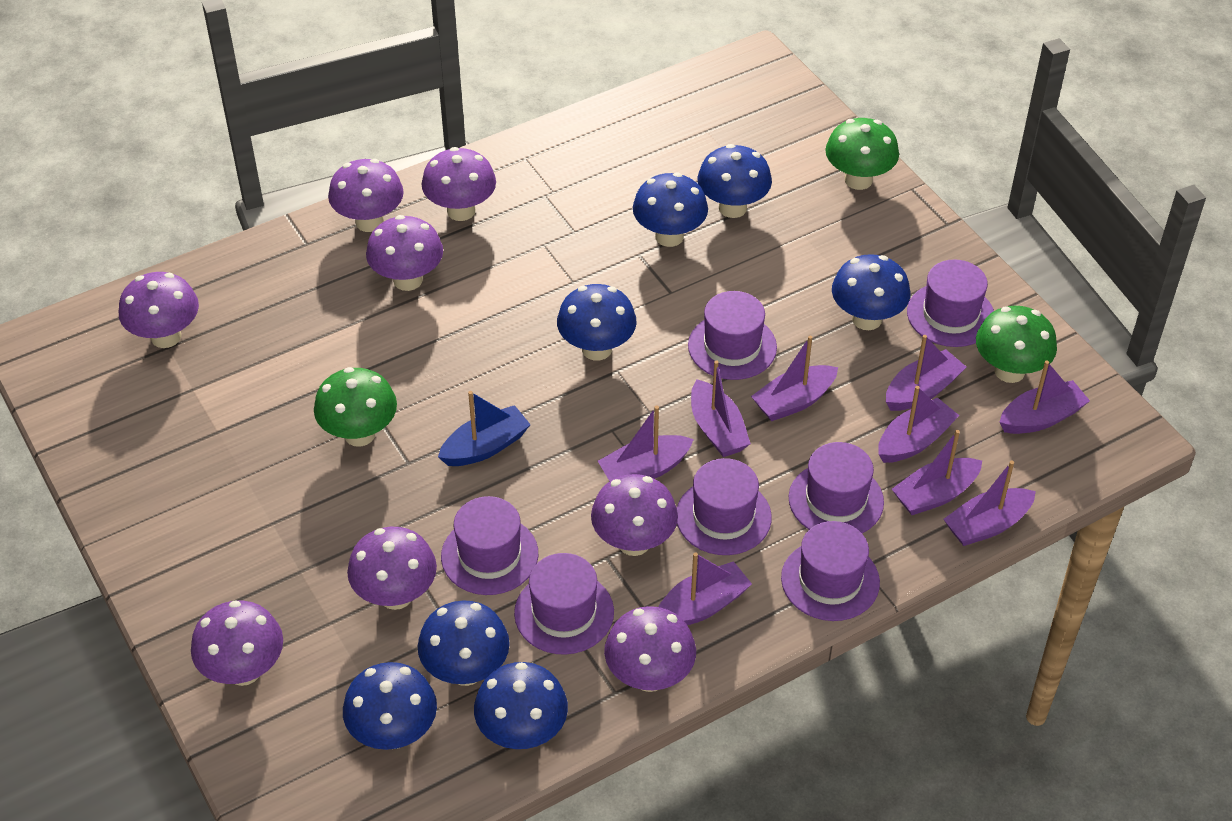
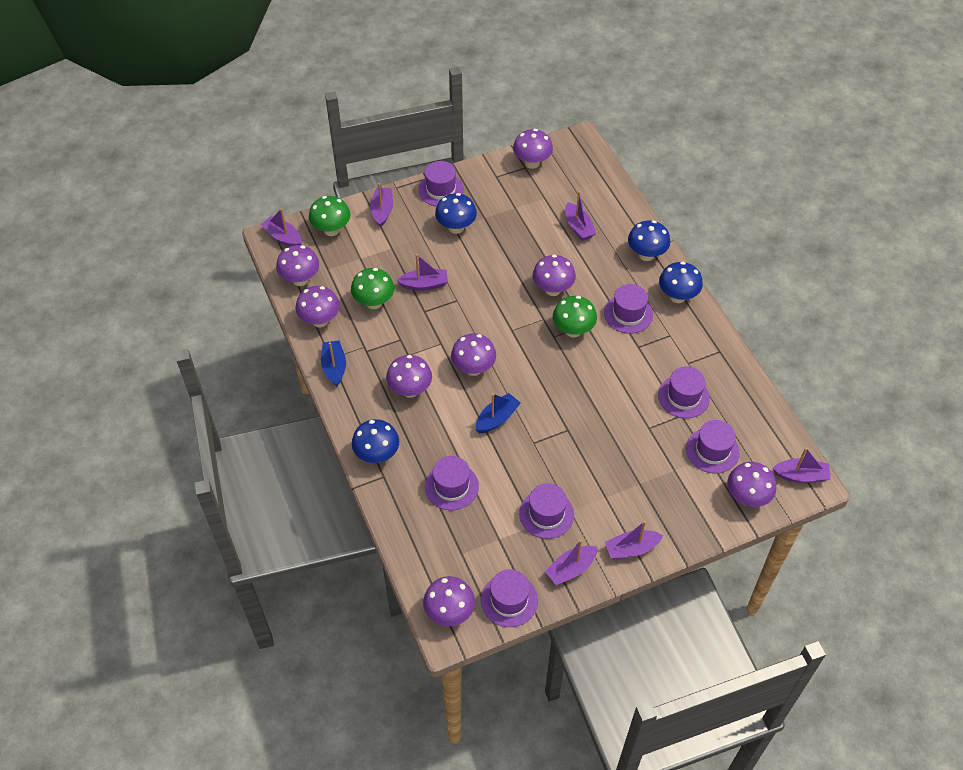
blue boat: 1 -> 2
blue mushroom: 7 -> 4
purple boat: 9 -> 7

